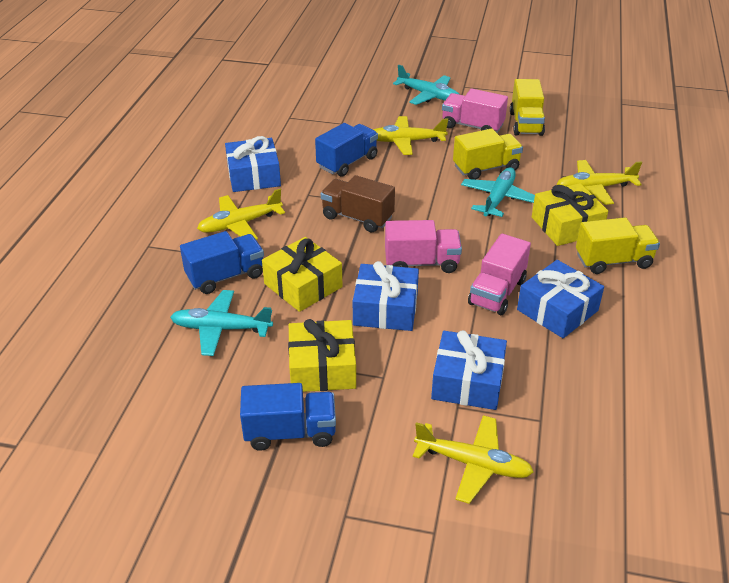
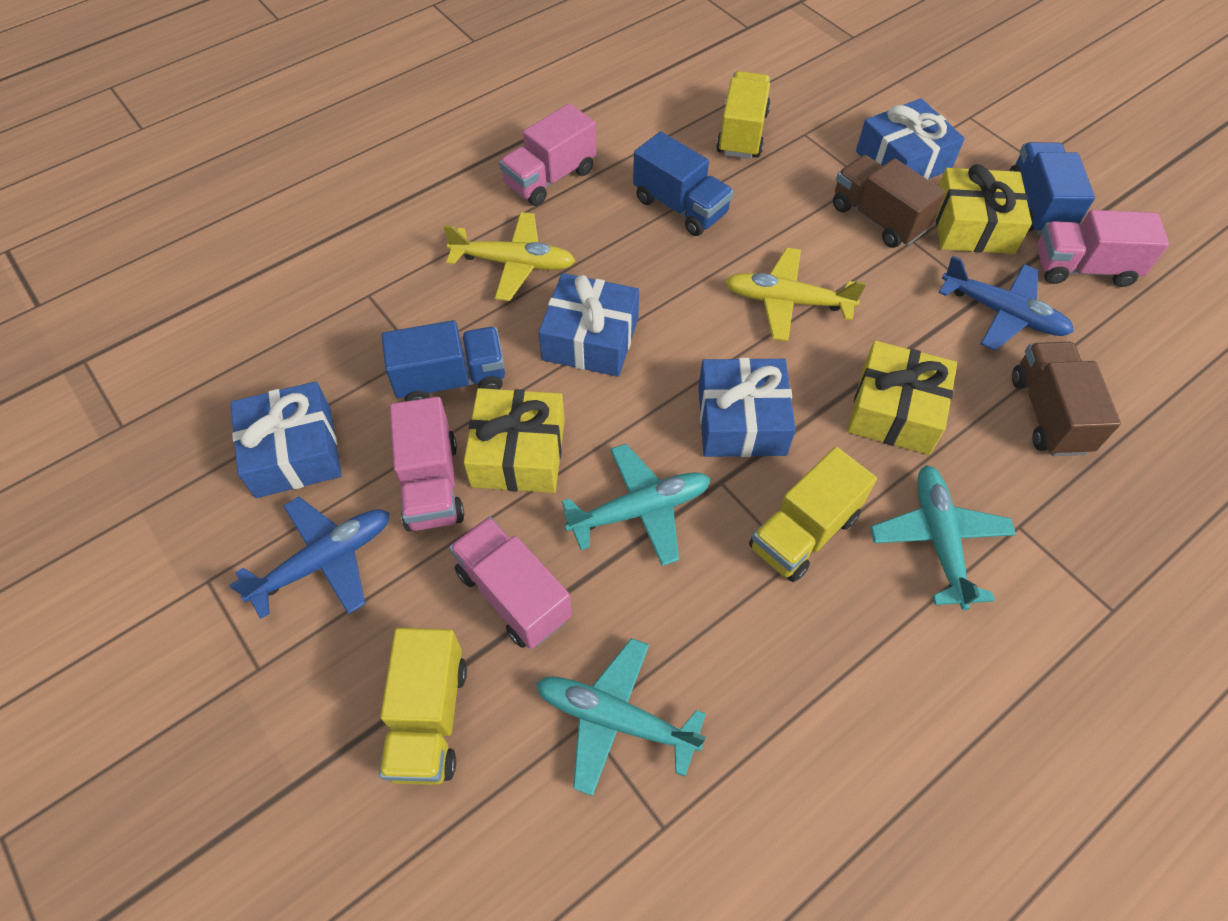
blue plane: 0 -> 2
brown truck: 1 -> 2
pink truck: 3 -> 4
yellow plane: 4 -> 2

